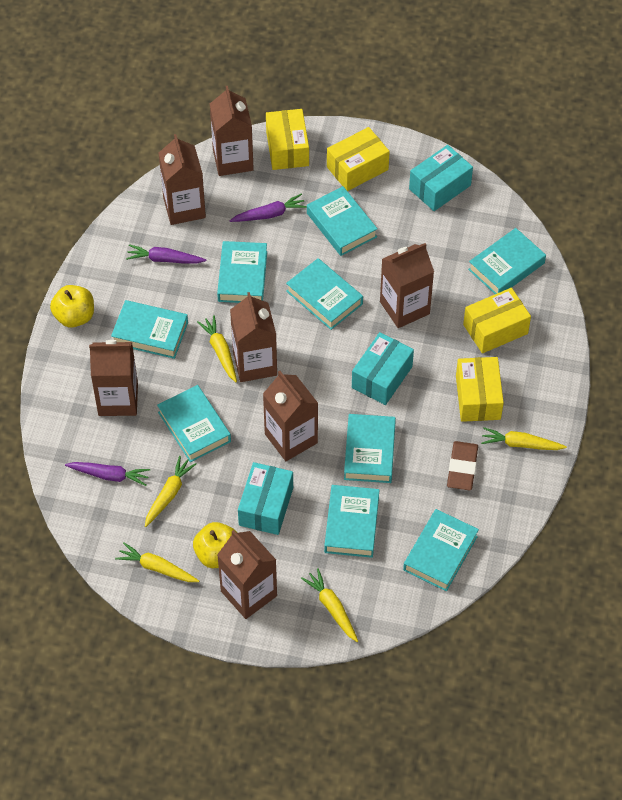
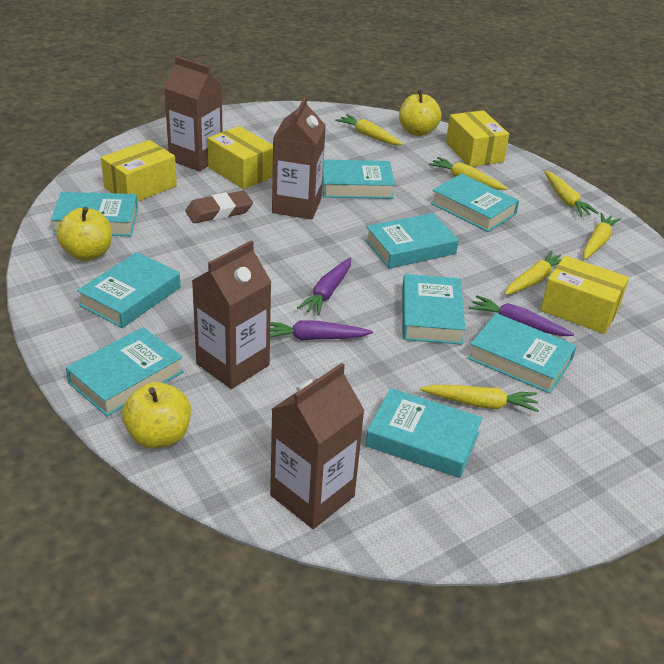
brown carton: 7 -> 4
turquoise box: 3 -> 0
yellow apple: 2 -> 3
yellow carrot: 5 -> 6

